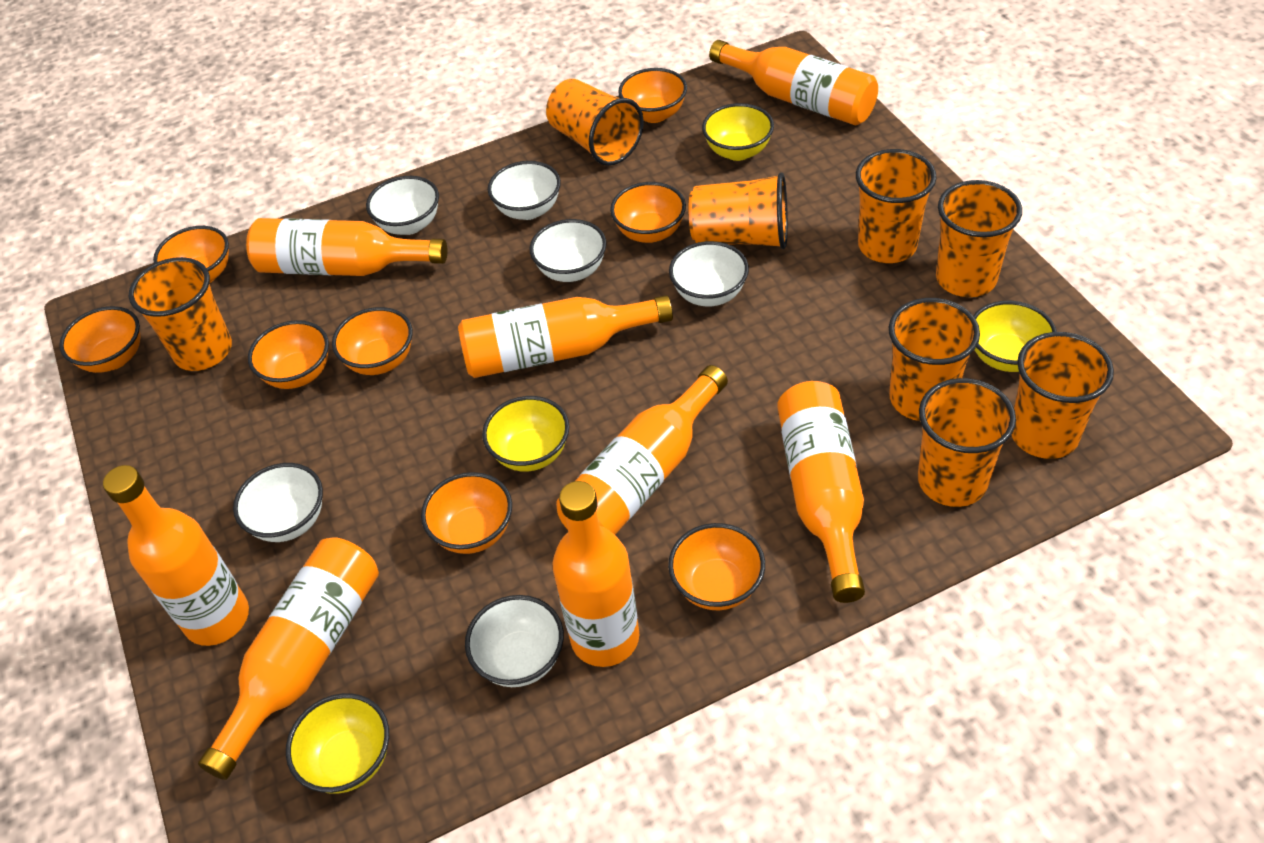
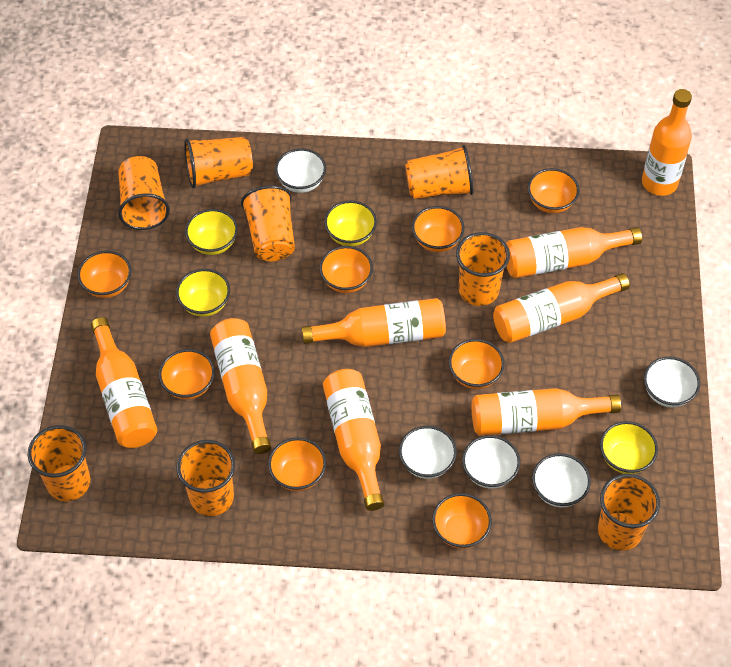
white bowl: 6 -> 5

